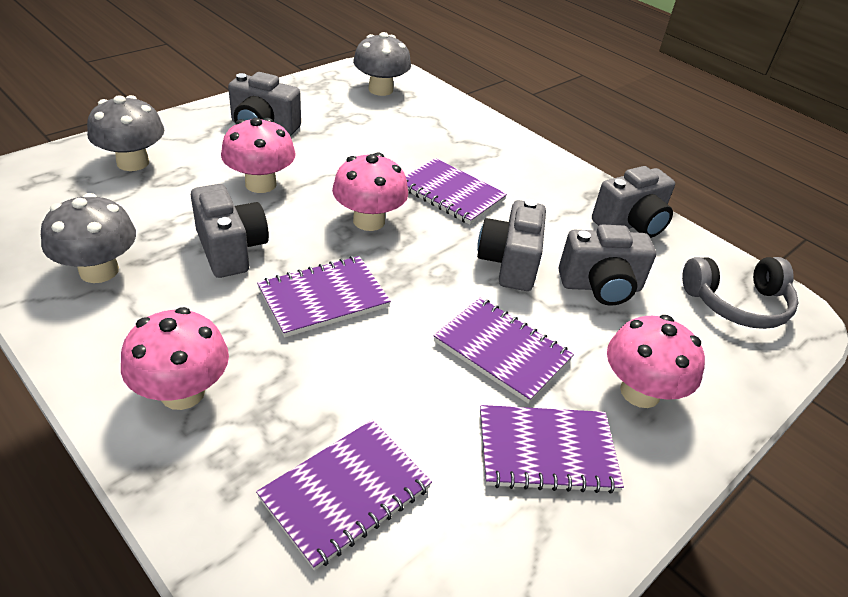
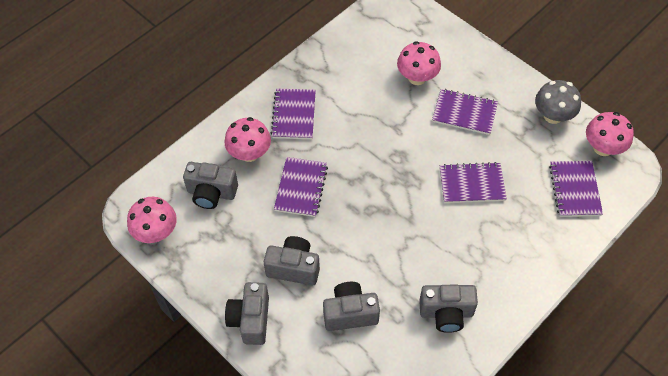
grey headphones: 1 -> 0
grey mushroom: 3 -> 1

